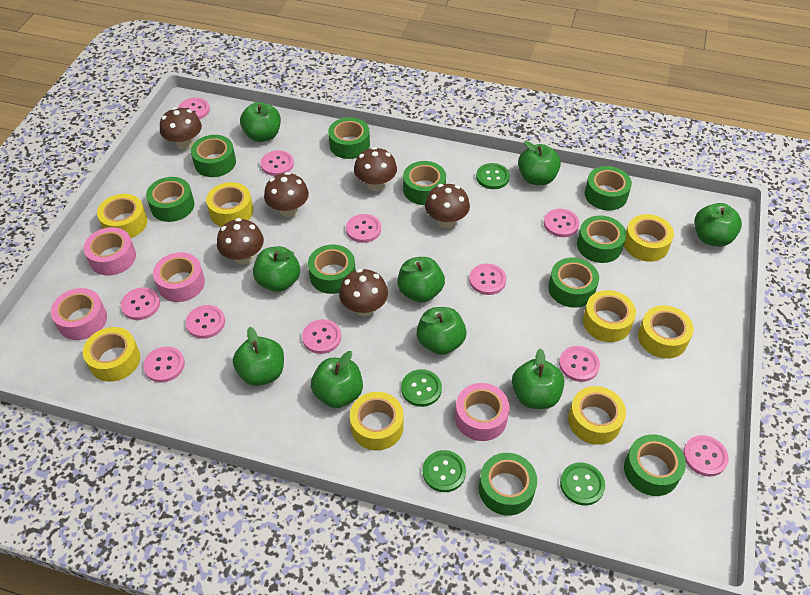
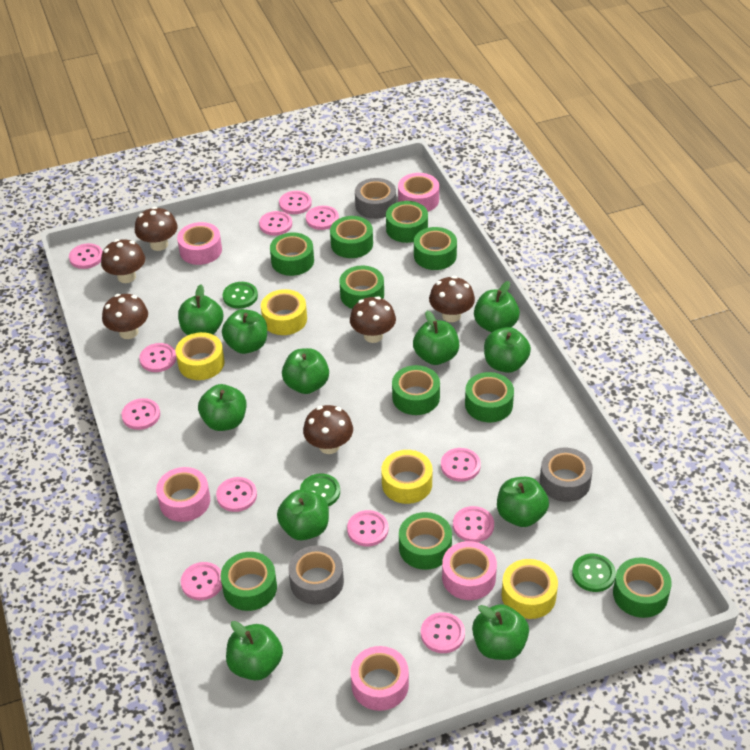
green apple: 9 -> 11
green button: 4 -> 3
grey tape: 0 -> 3
pink button: 11 -> 12
pink tape: 4 -> 5
yellow tape: 8 -> 4

